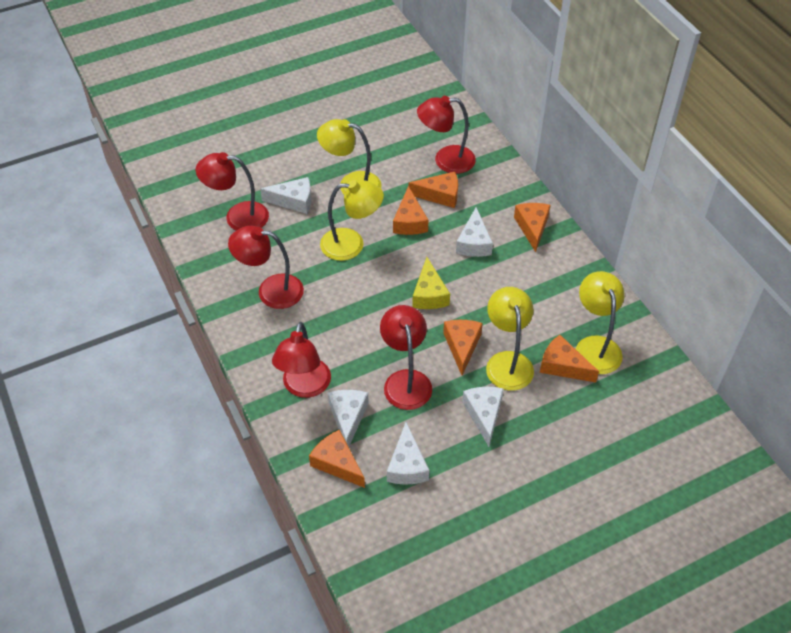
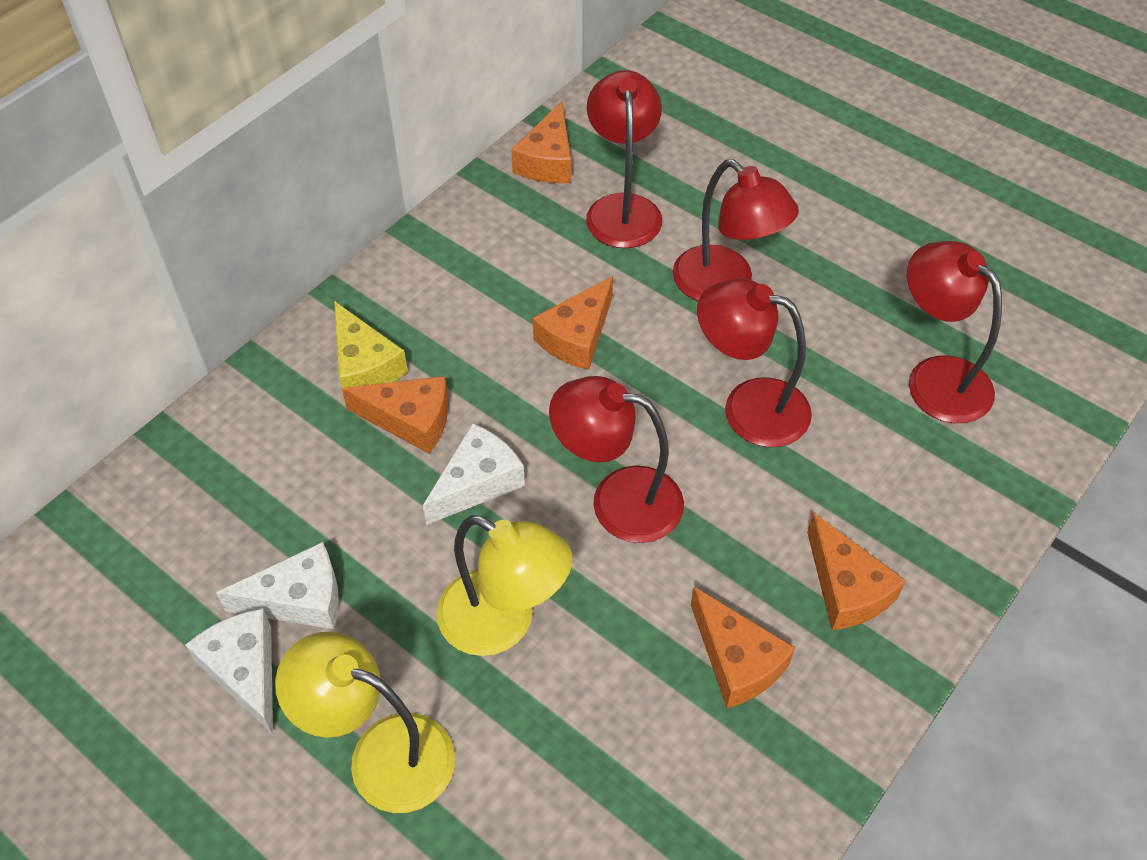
orange cheese: 6 -> 5
white cheese: 5 -> 3
yellow lamp: 4 -> 2

